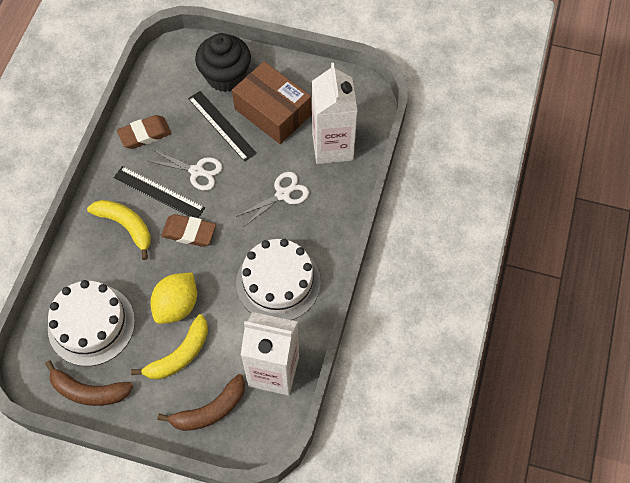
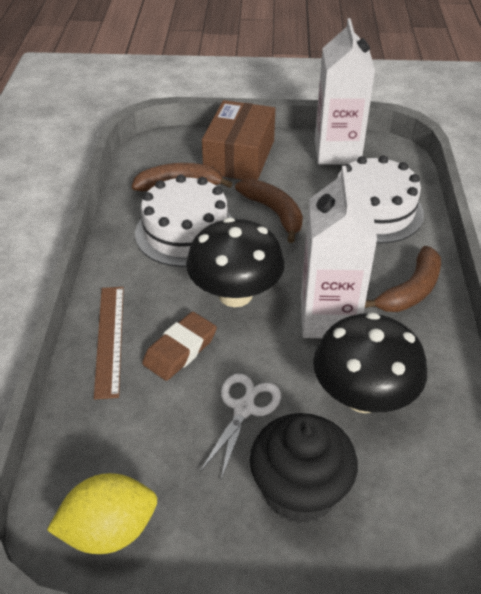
black mushroom: 0 -> 2
black ruler: 2 -> 0
brown banana: 2 -> 3
brown eraser: 2 -> 1
brown ruler: 0 -> 1
white scissors: 2 -> 1
yellow banana: 2 -> 0

